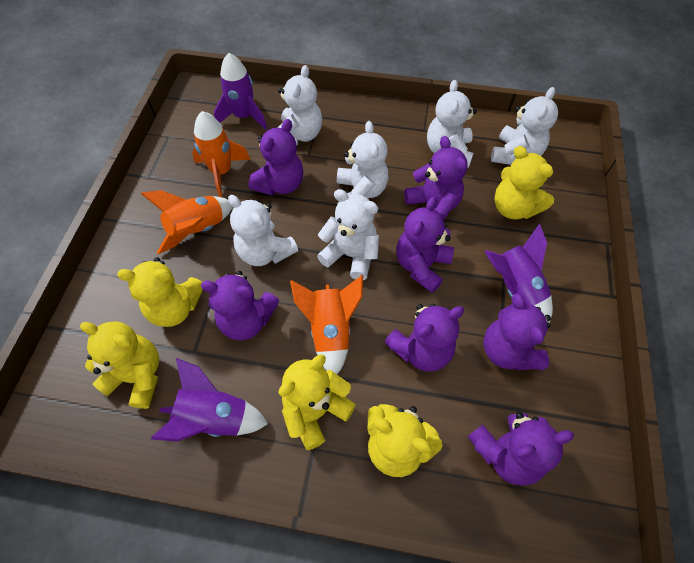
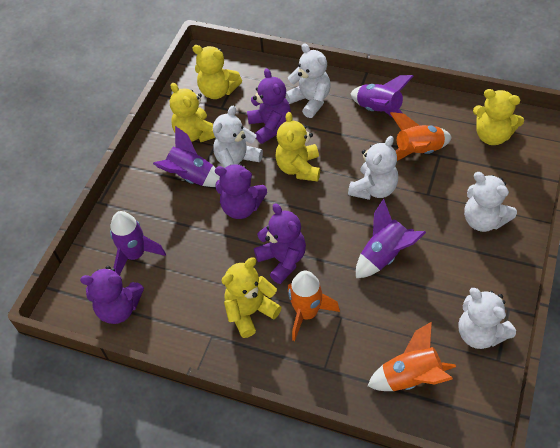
purple rocket: 3 -> 4
purple teddy bear: 7 -> 4
white teddy bear: 6 -> 5

